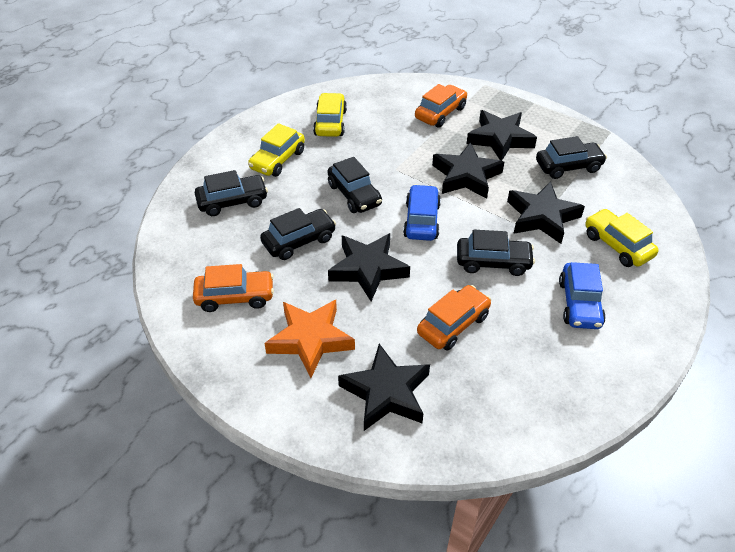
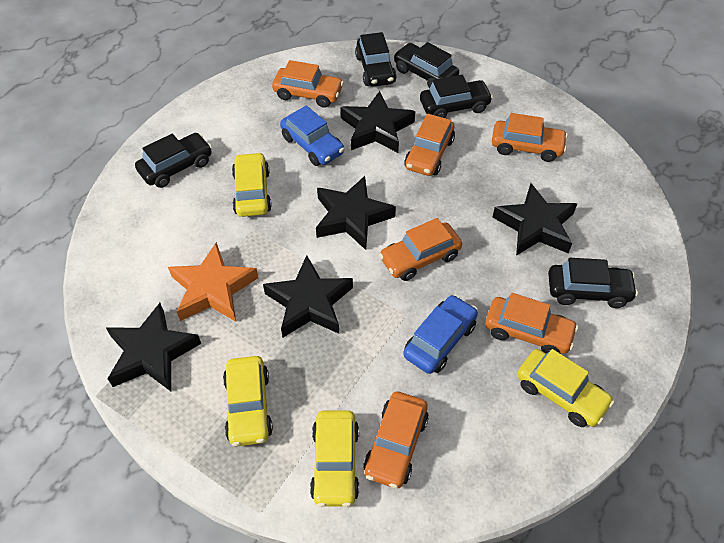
orange car: 3 -> 6
yellow car: 3 -> 4

